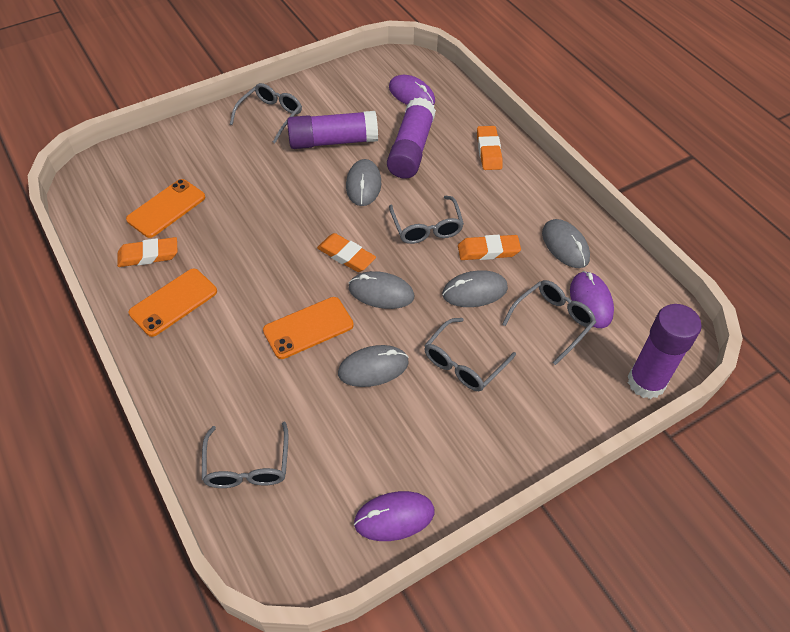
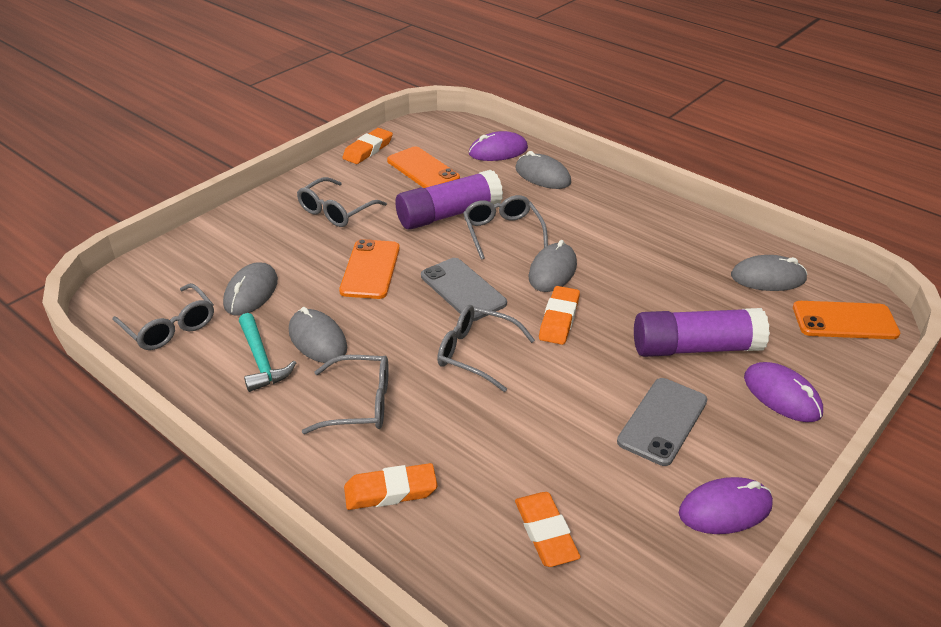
grey phone: 0 -> 2
purple glue stick: 3 -> 2
turquoise hammer: 0 -> 1

